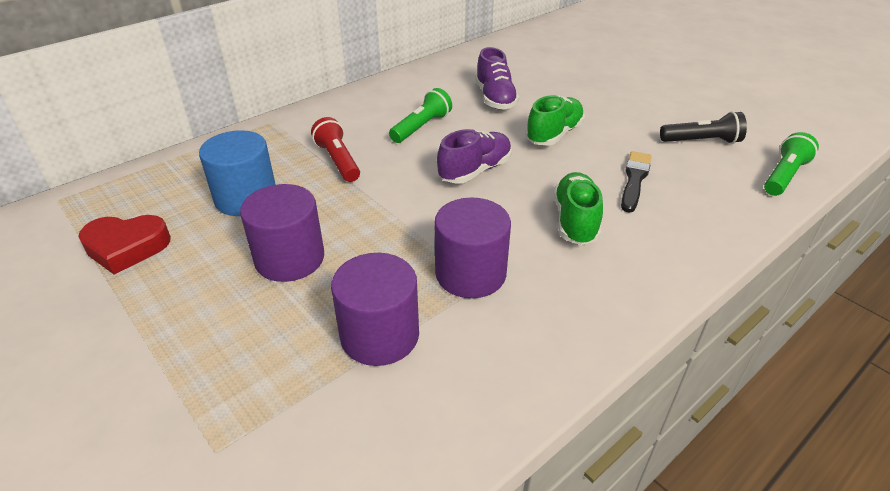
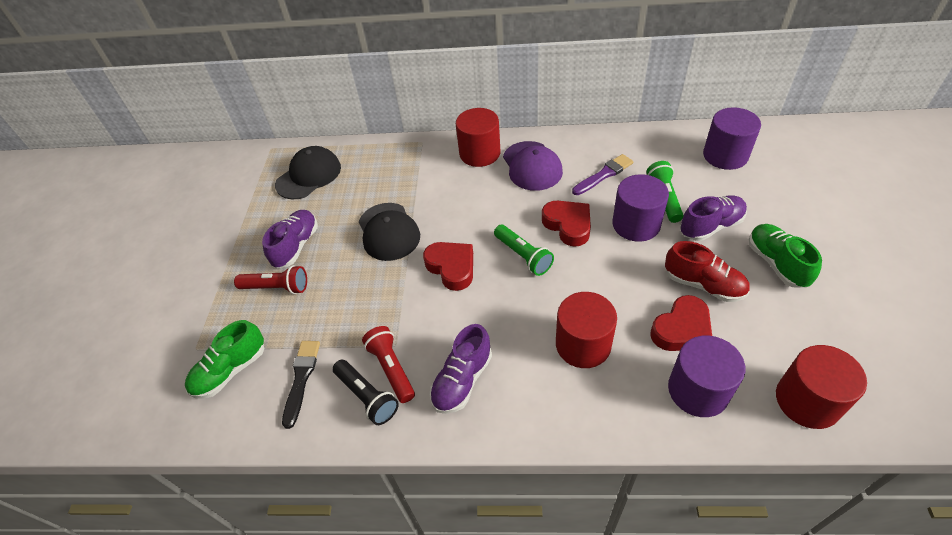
black cap: 0 -> 2
blue cylinder: 1 -> 0
purple brush: 0 -> 1
purple cap: 0 -> 1
purple shoe: 2 -> 3
red cylinder: 0 -> 3
red flashlight: 1 -> 2
red heart: 1 -> 3
red shoe: 0 -> 1

